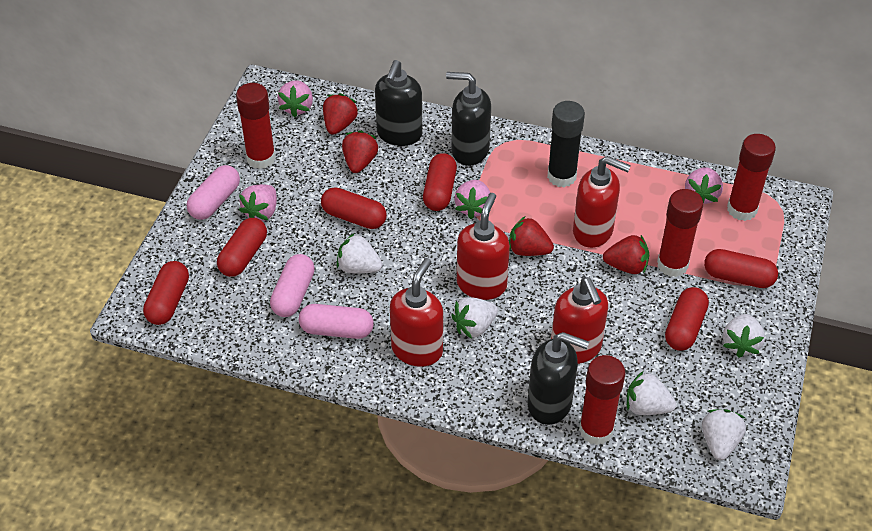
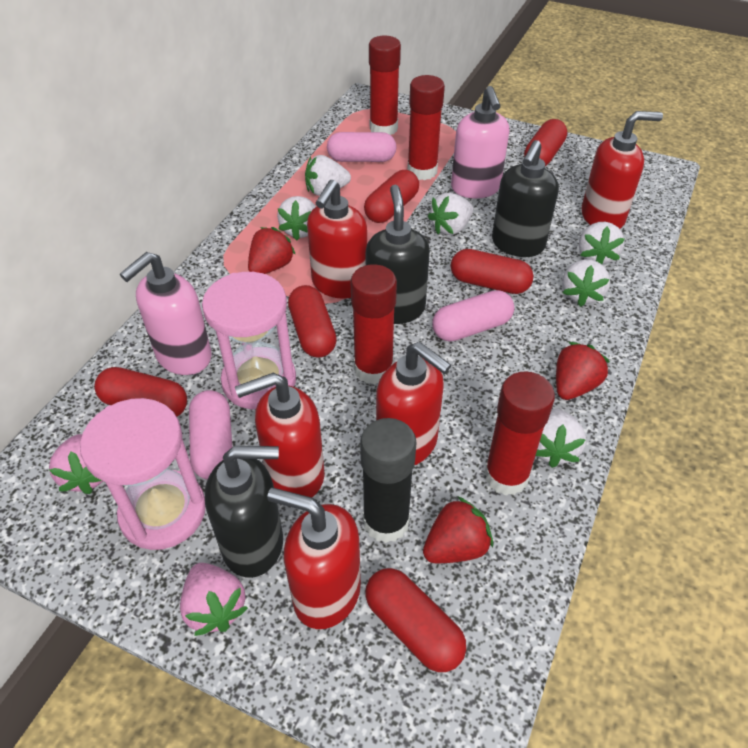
pink hourglass: 0 -> 2
pink soap dispenser: 0 -> 2
pink strawberry: 4 -> 2
red soap dispenser: 4 -> 5
red strawberry: 4 -> 3
white strawberry: 5 -> 6

